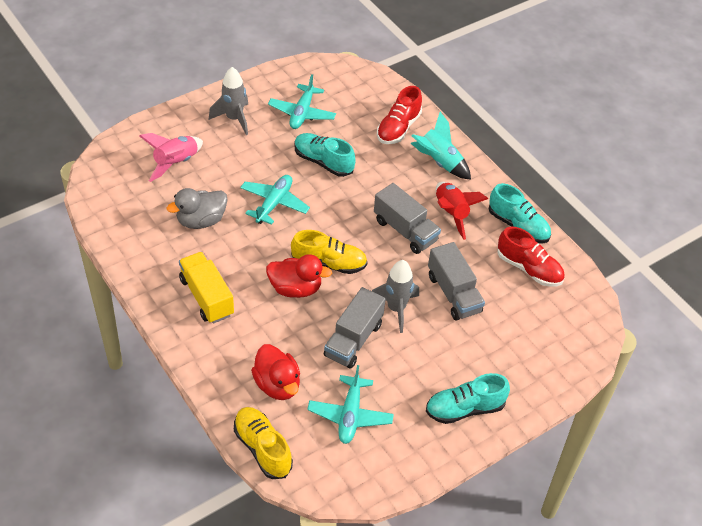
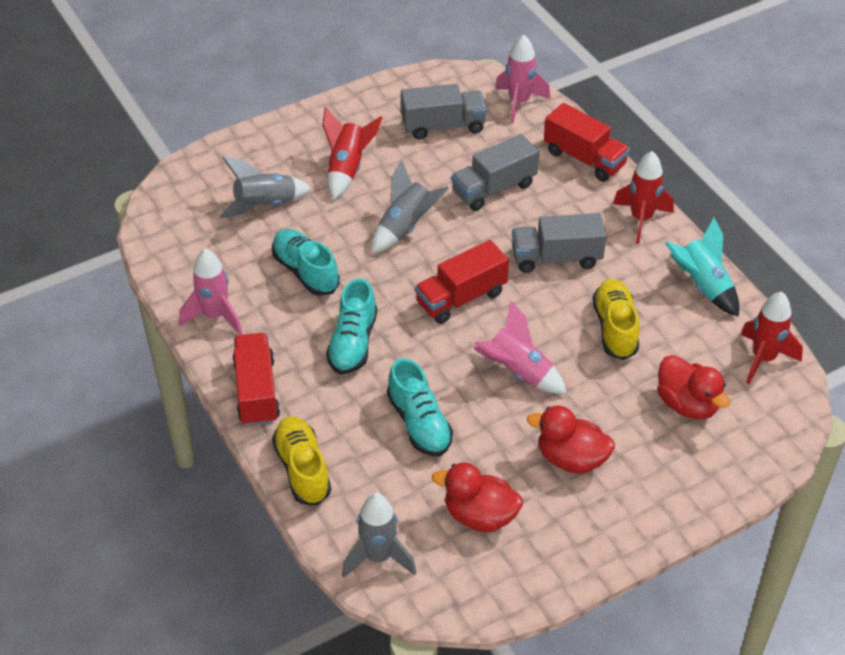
grey duck: 1 -> 0
grey rocket: 2 -> 3
pink rocket: 1 -> 3
red duck: 2 -> 3
red rocket: 1 -> 3
red shoe: 2 -> 0
red truck: 0 -> 3
turquoise plane: 3 -> 0
yellow truck: 1 -> 0

